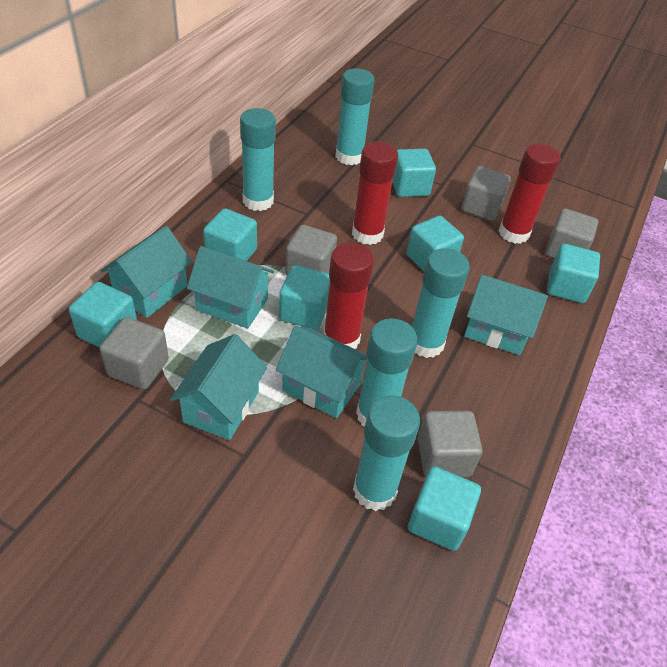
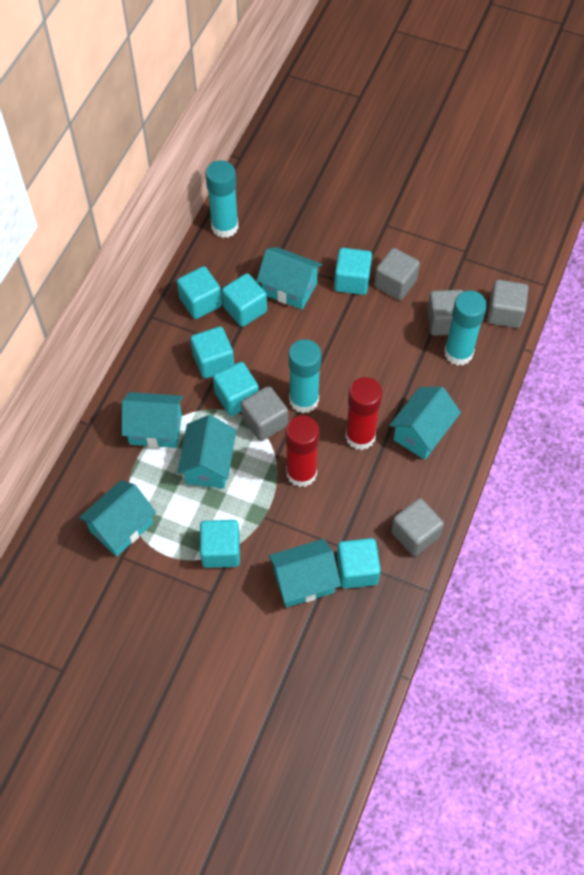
red glue stick: 3 -> 2
turquoise glue stick: 5 -> 3
turquoise house: 5 -> 6

